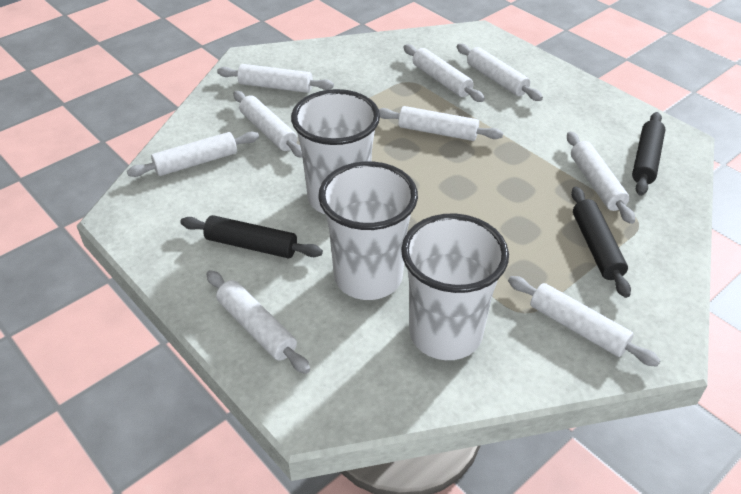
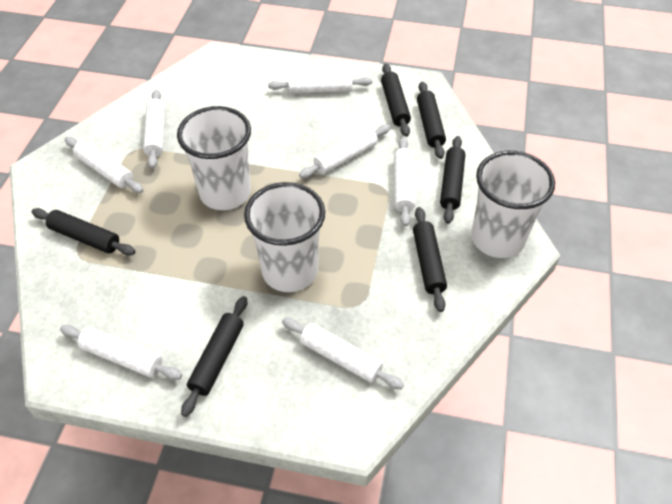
black rolling pin: 3 -> 6
white rolling pin: 9 -> 7

